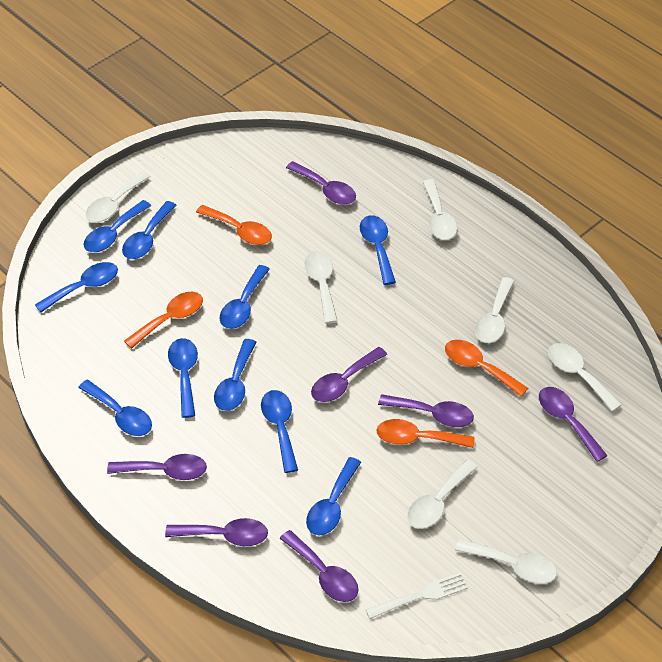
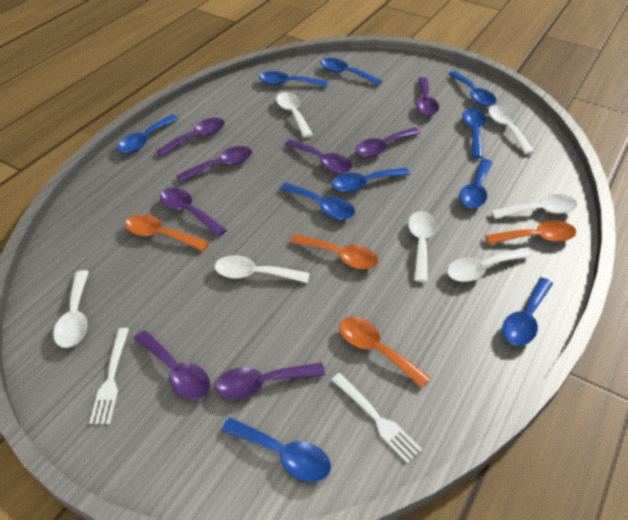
purple spoon: 7 -> 8
white fork: 1 -> 2

